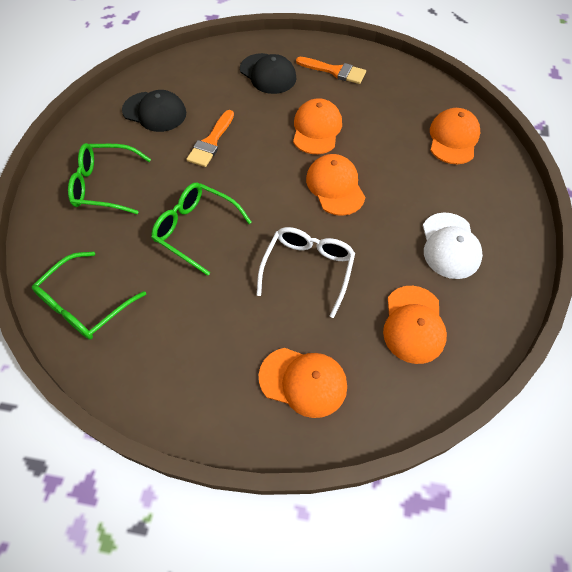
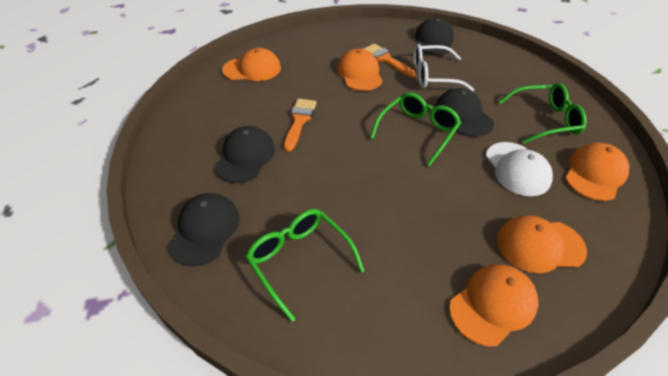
black cap: 2 -> 4

